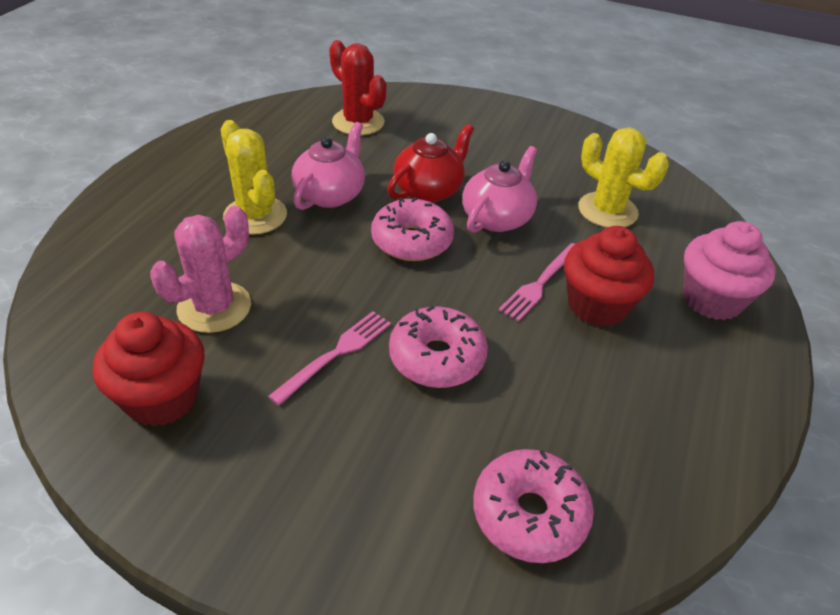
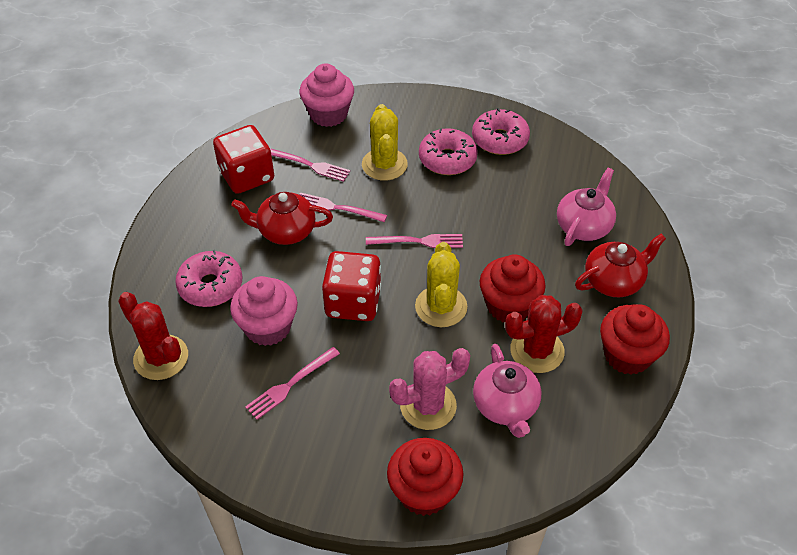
pink cupcake: 1 -> 2
pink fork: 2 -> 4
red cactus: 1 -> 2
red cupcake: 2 -> 3
red dice: 0 -> 2
red teapot: 1 -> 2

